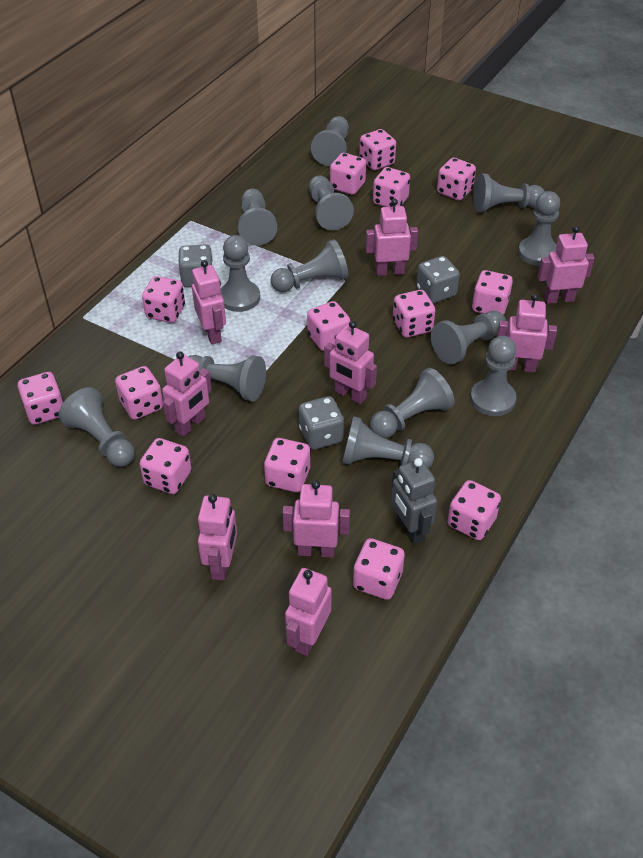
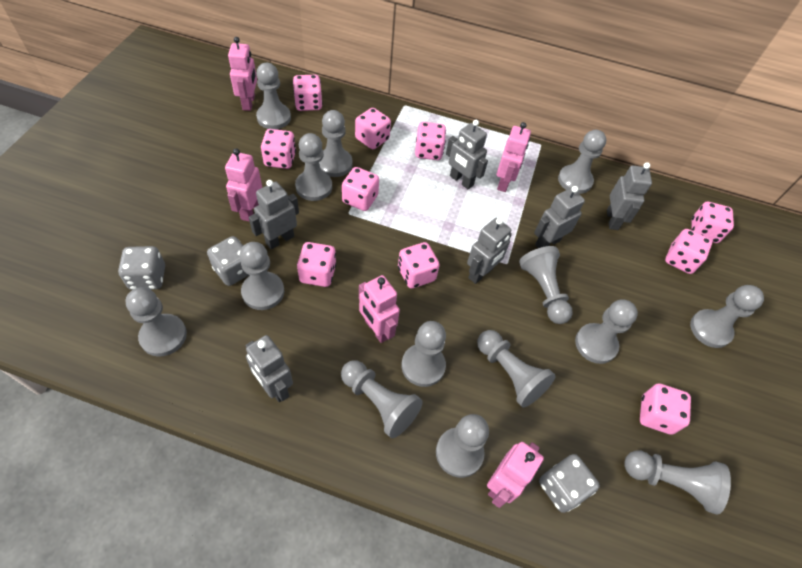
grey pawn: 13 -> 14
grey robot: 1 -> 6
pink dice: 14 -> 10
pink robot: 9 -> 5

